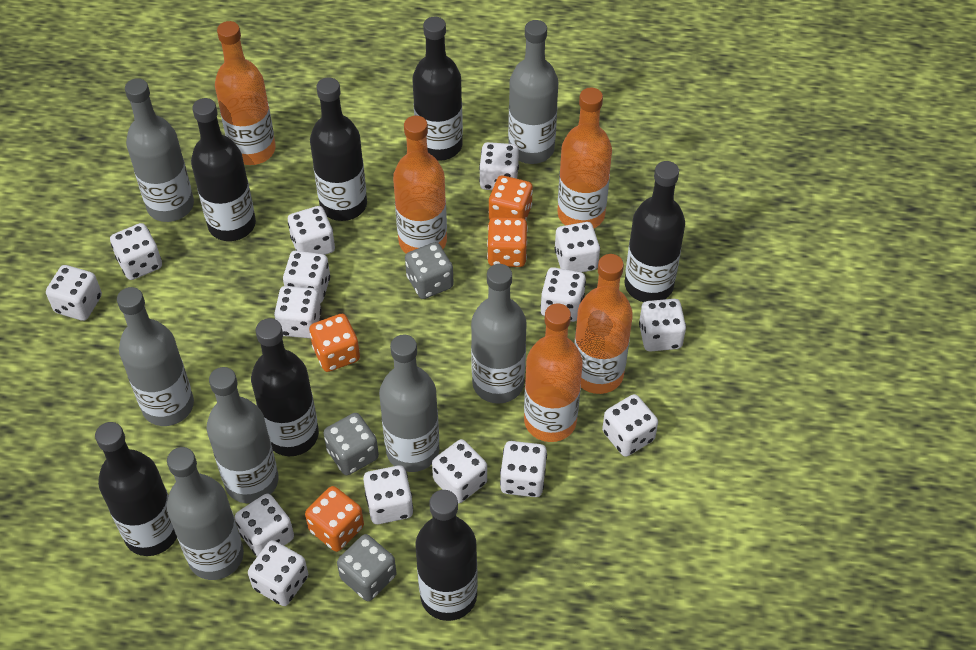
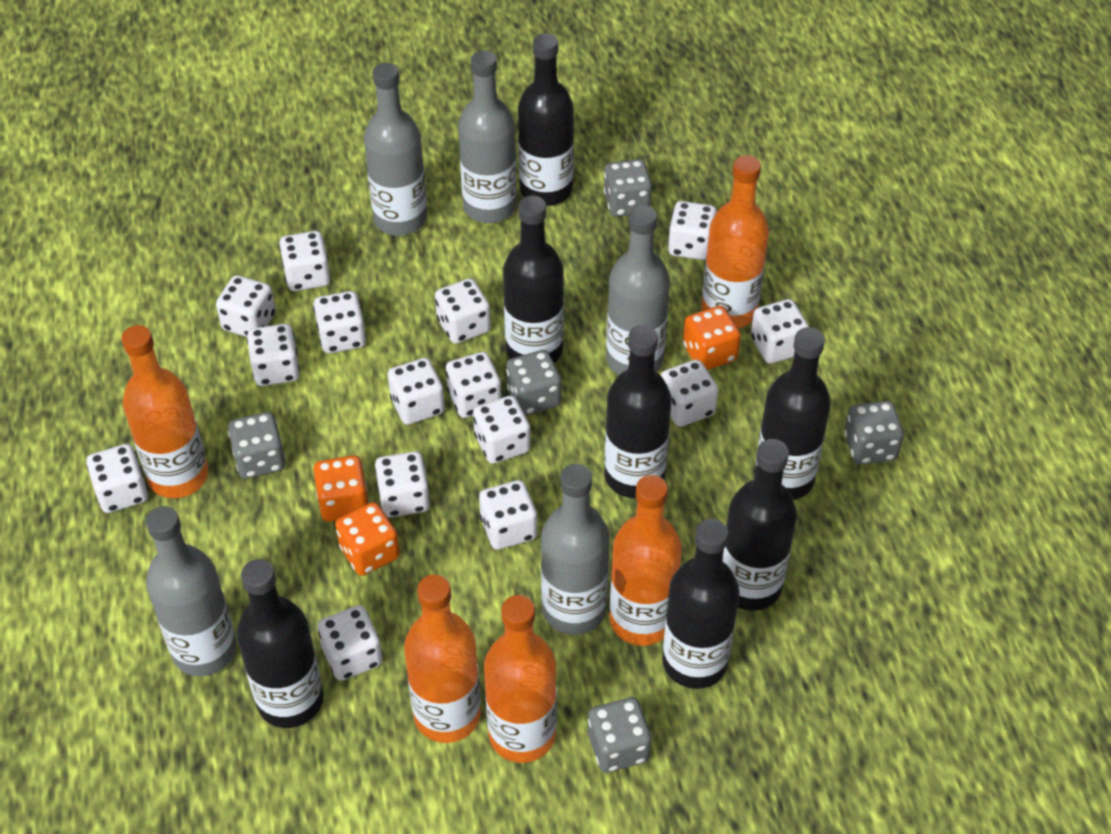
grey bottle: 7 -> 5
grey dice: 3 -> 5
orange dice: 4 -> 3

